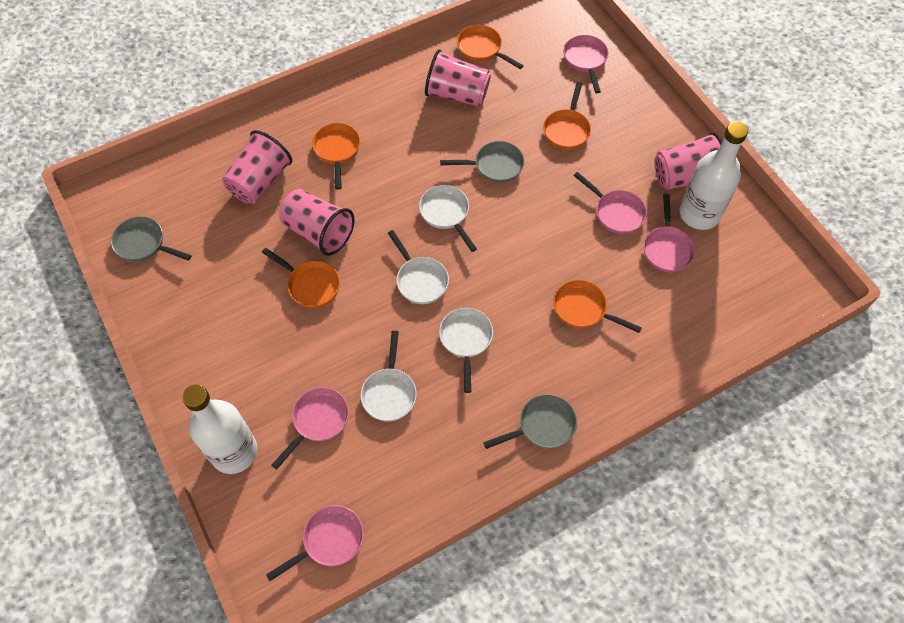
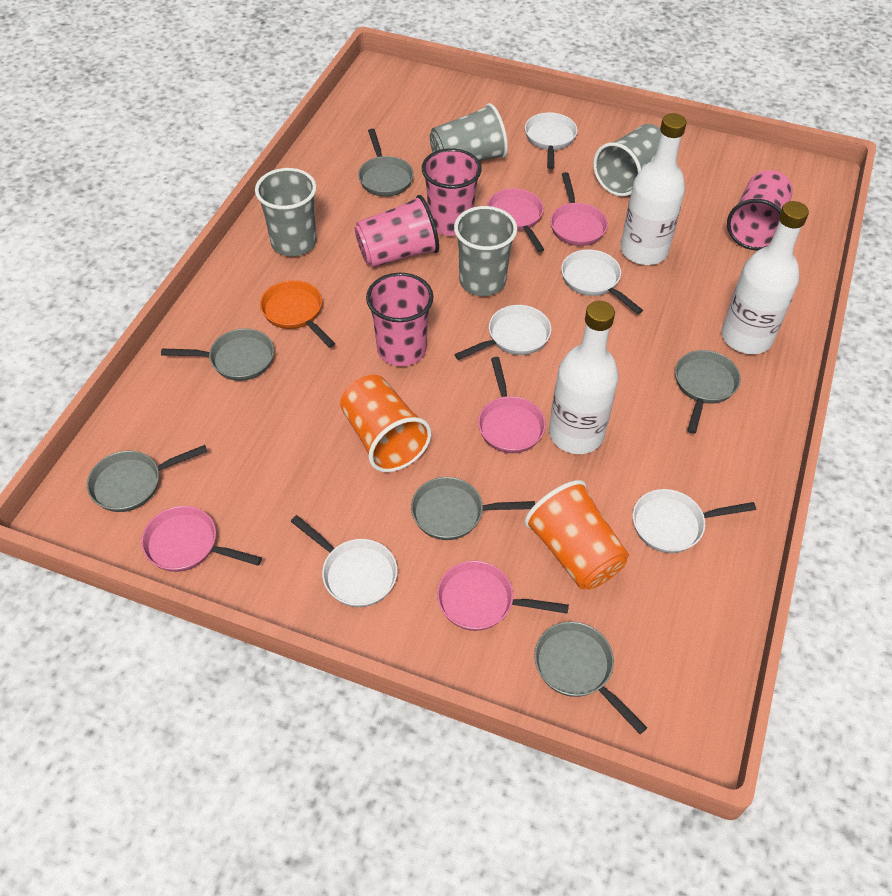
grey cup: 0 -> 4
grey pan: 3 -> 6
orange cup: 0 -> 2
orange pan: 5 -> 1
white bottle: 2 -> 3
white pan: 4 -> 5

